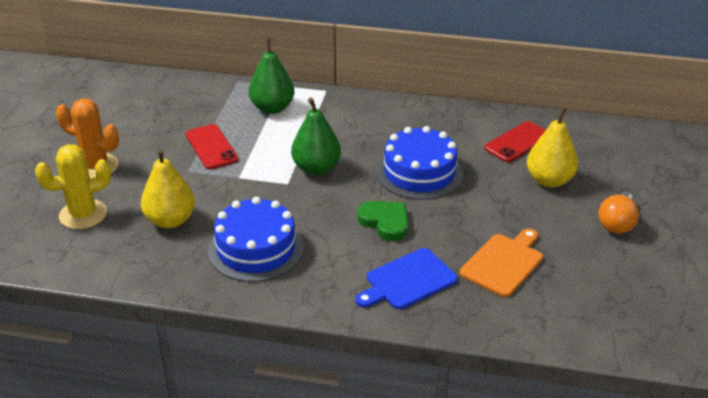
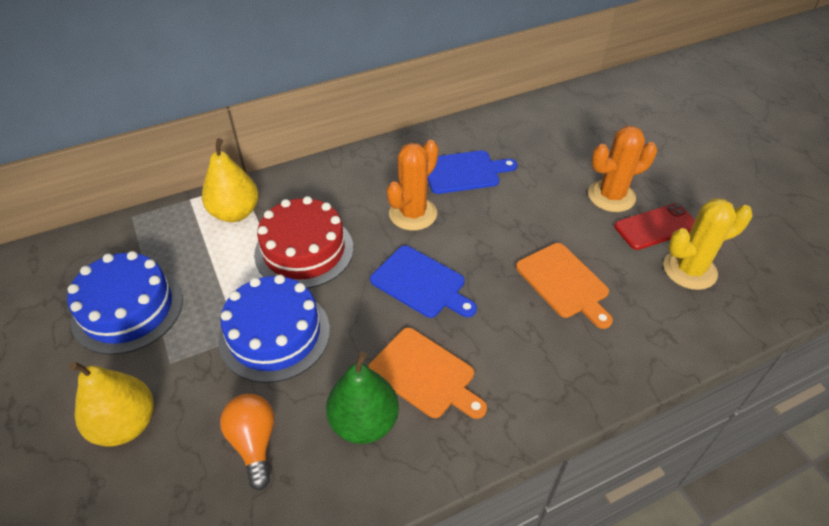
blue cutting board: 1 -> 2
green heart: 1 -> 0
green pear: 2 -> 1
orange cactus: 1 -> 2
orange cutting board: 1 -> 2
red cake: 0 -> 1
red phone: 2 -> 1

